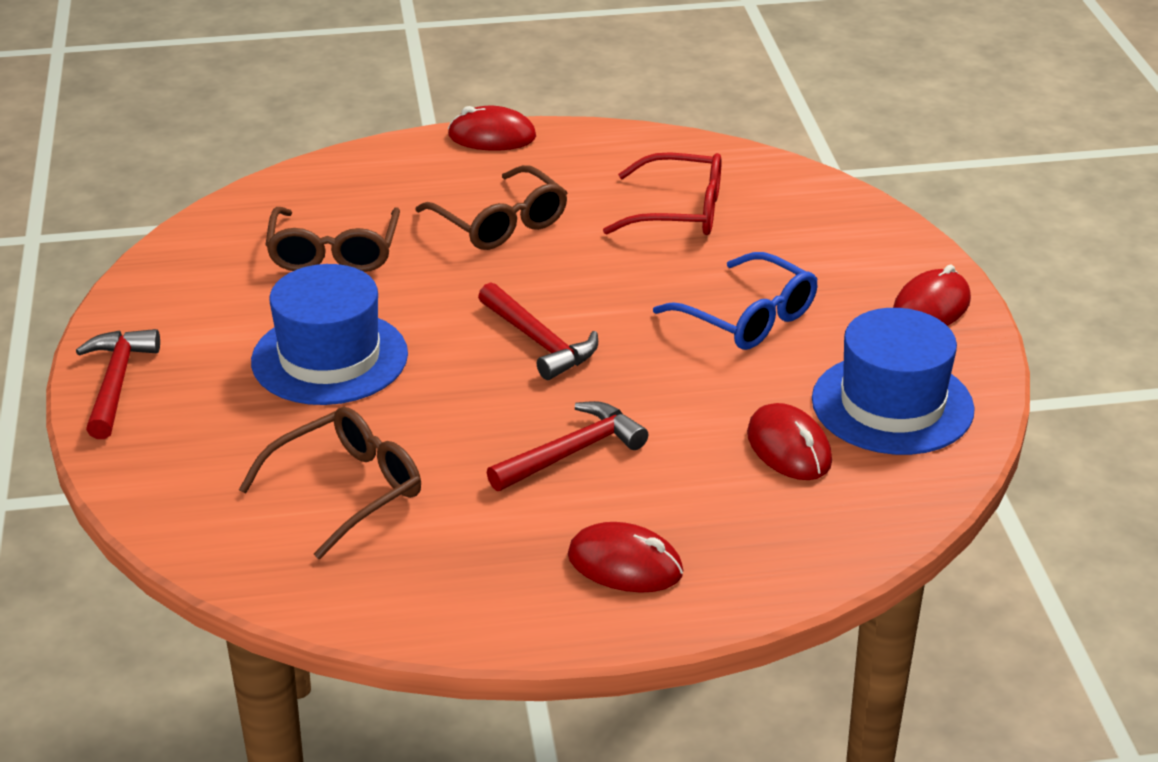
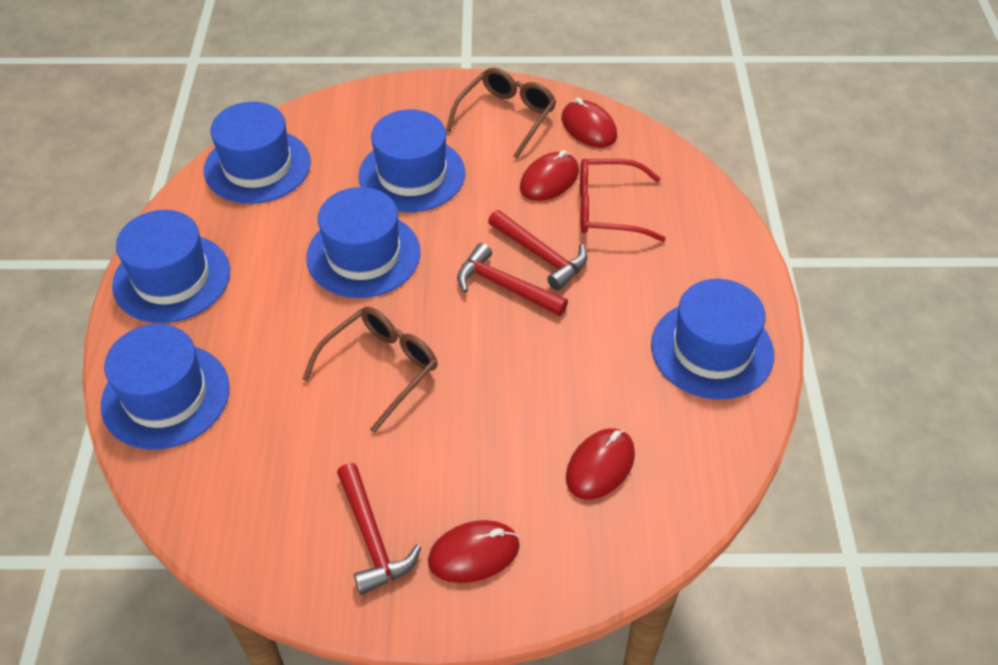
blue glasses: 1 -> 0
blue hat: 2 -> 6
brown glasses: 3 -> 2

